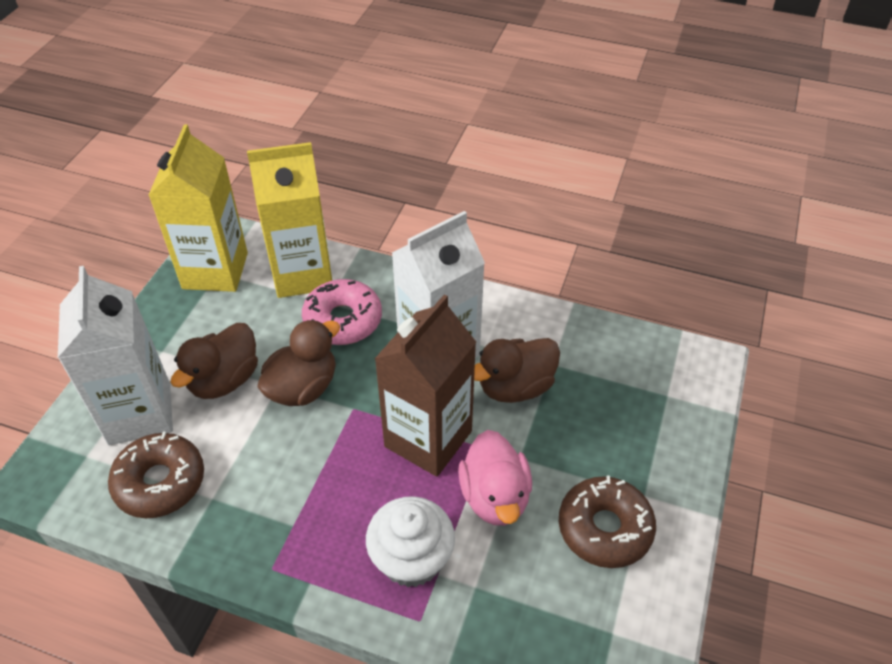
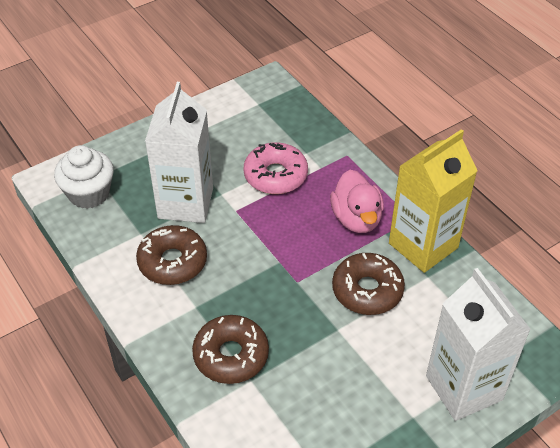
brown carton: 1 -> 0
brown donut: 2 -> 3
brown duck: 3 -> 0
yellow carton: 2 -> 1

